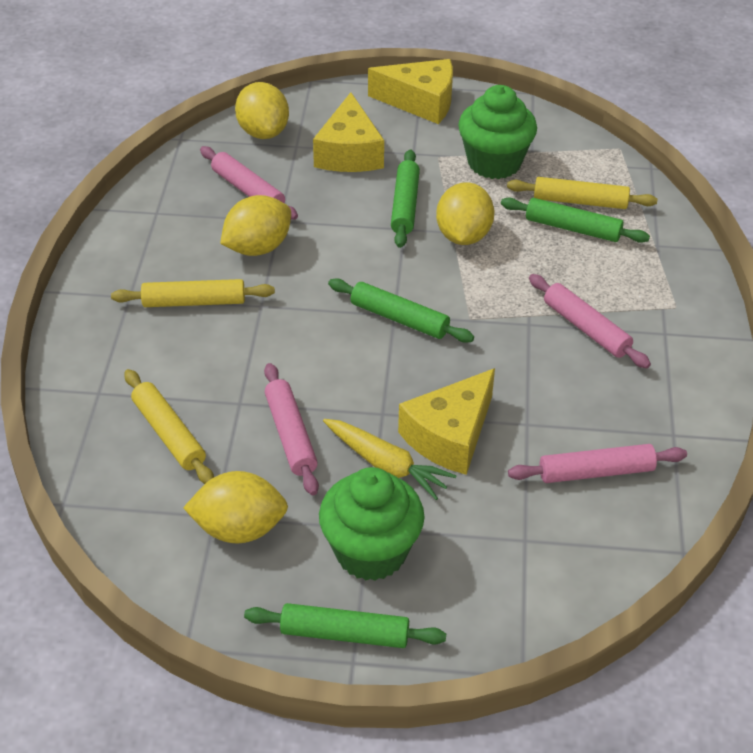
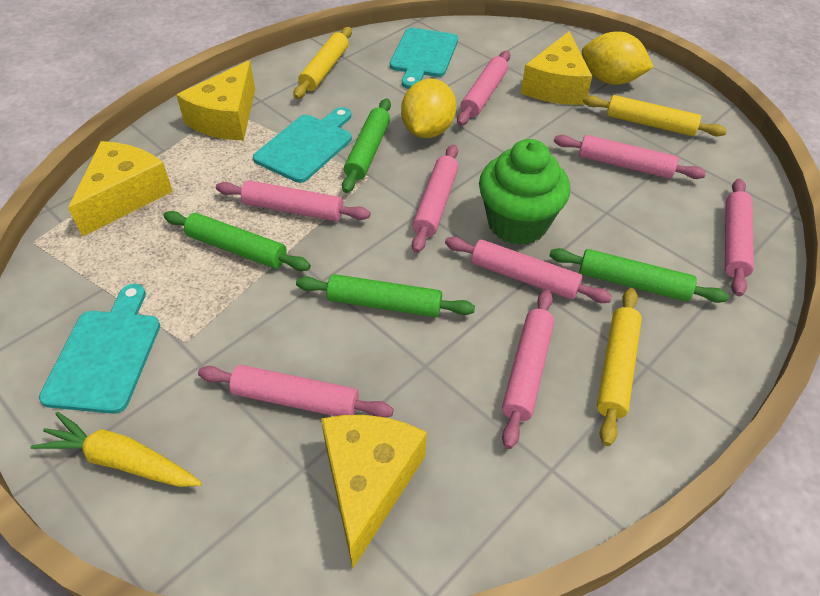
green cupcake: 2 -> 1
pink rolling pin: 4 -> 8
turquoise cutting board: 0 -> 3
yellow cheese: 3 -> 4
yellow lemon: 4 -> 2

